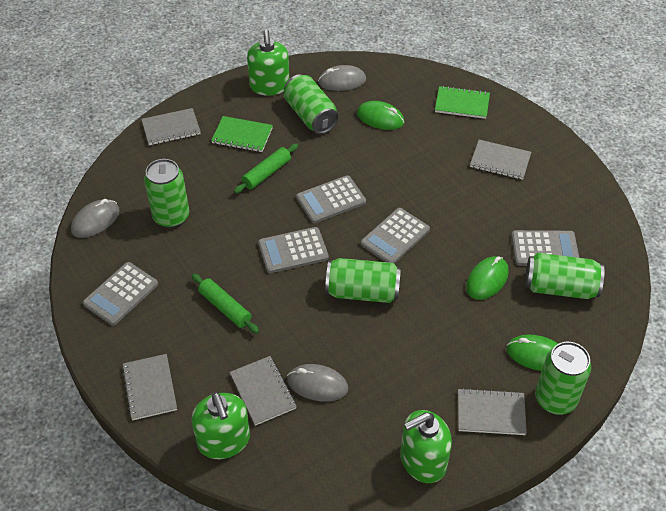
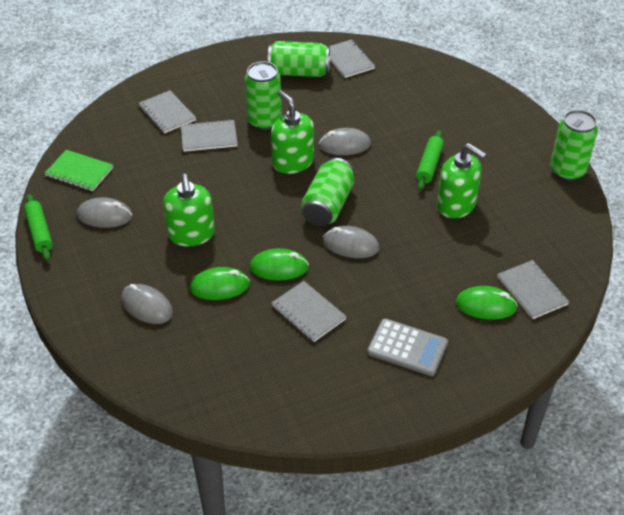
green can: 5 -> 4
green notebook: 2 -> 1
grey calculator: 5 -> 1
grey mouse: 3 -> 4

